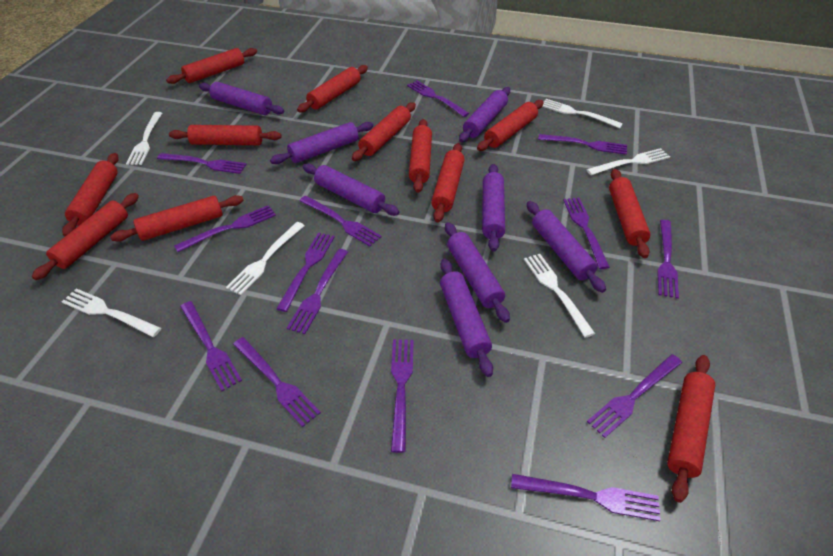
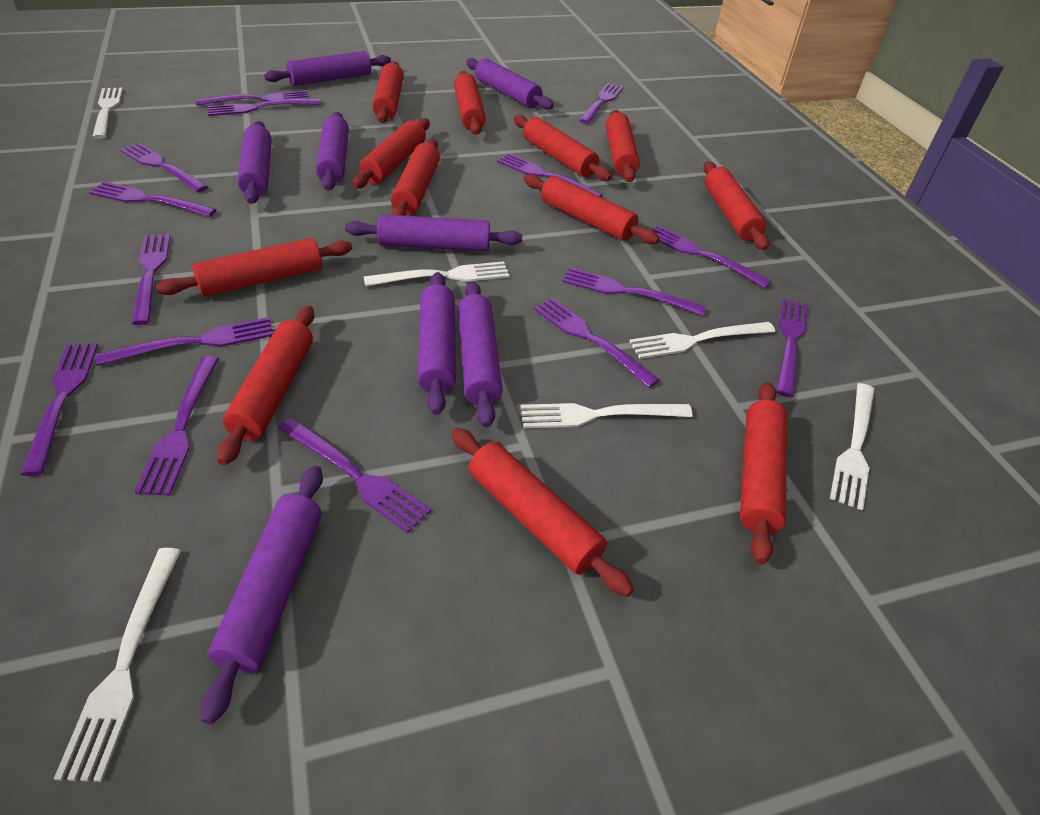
purple fork: 14 -> 15

